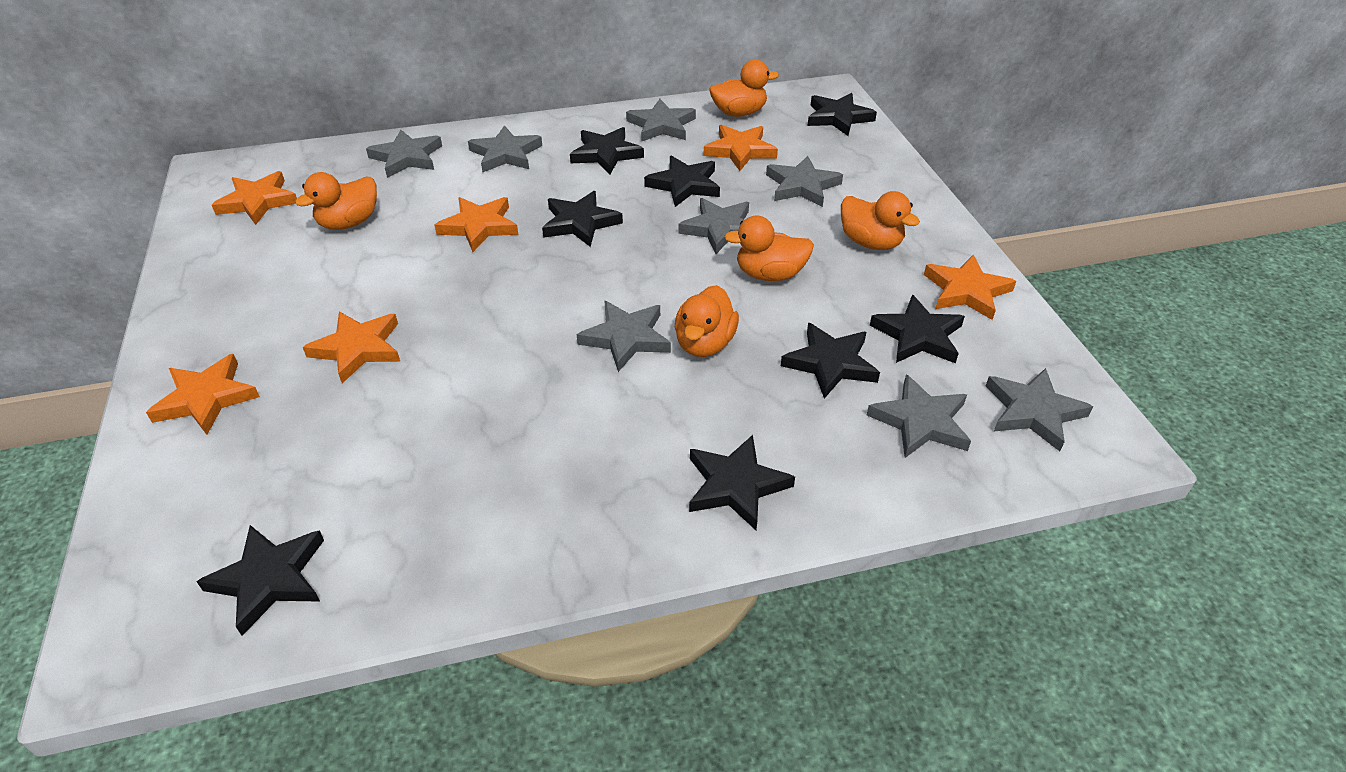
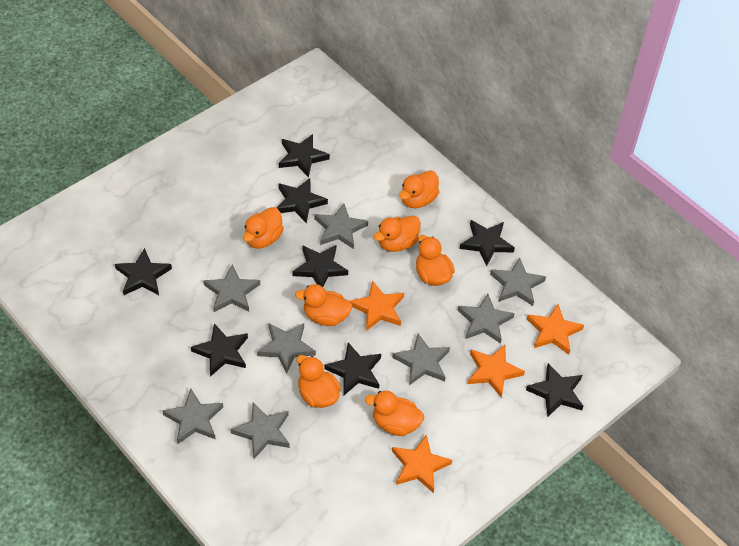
orange duck: 5 -> 7
orange star: 6 -> 4

